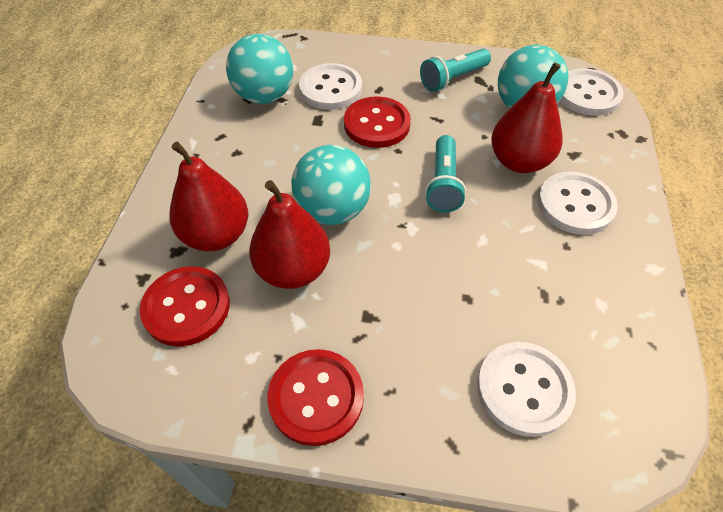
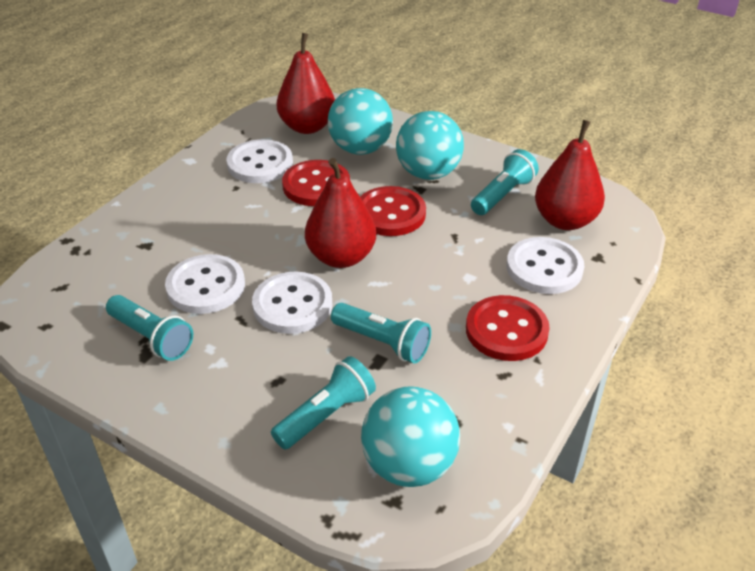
turquoise flashlight: 2 -> 4

